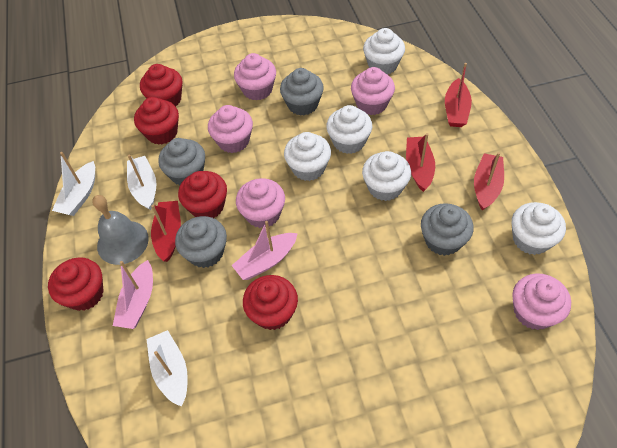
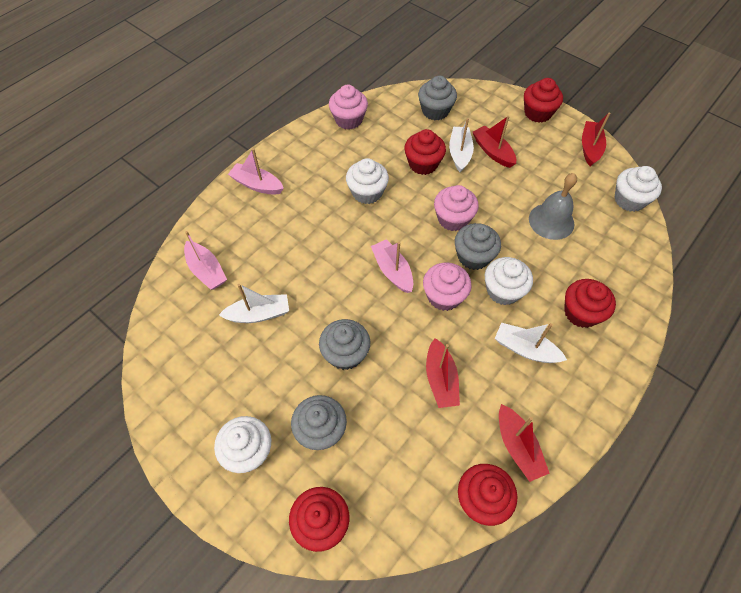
pink boat: 2 -> 3
pink cupcake: 5 -> 3
white cupcake: 5 -> 4

